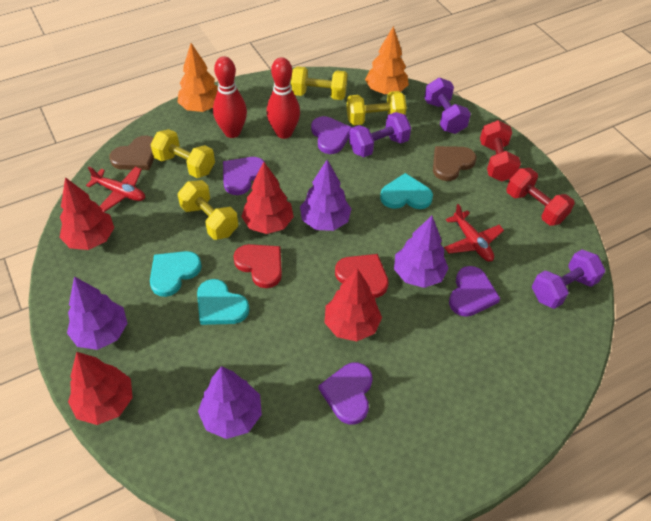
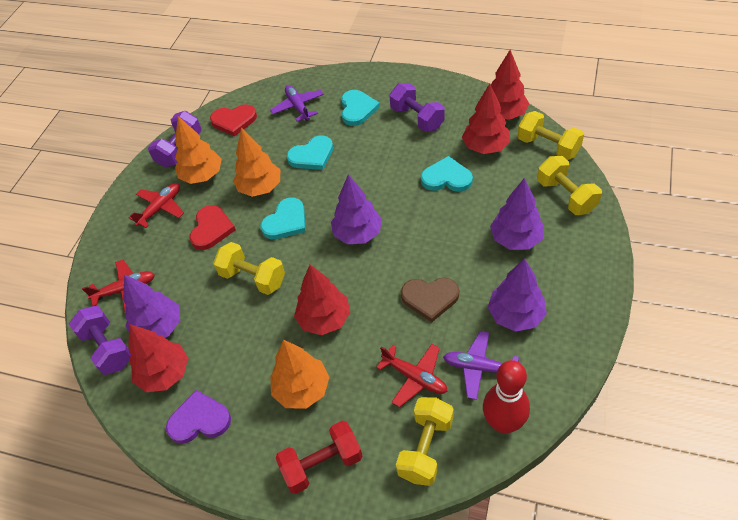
brown heart: 2 -> 1
orange tree: 2 -> 3
purple heart: 4 -> 1
purple plane: 0 -> 2
red bowling pin: 2 -> 1
red dumbbell: 2 -> 1
red plane: 2 -> 3
turquoise heart: 3 -> 4

